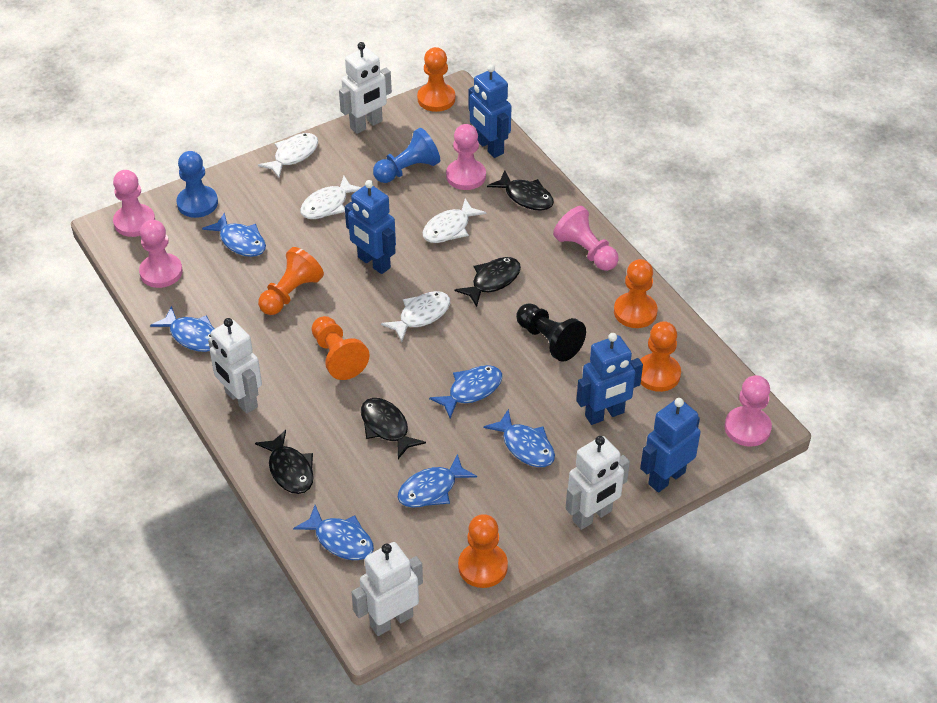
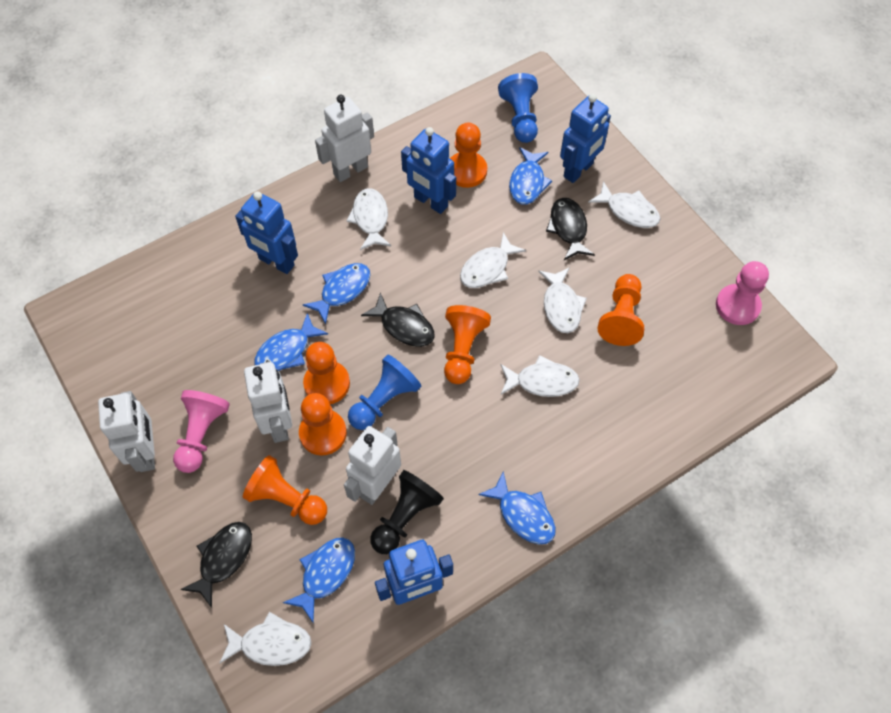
black fish: 4 -> 3
blue fish: 6 -> 5
pink pawn: 5 -> 2
white fish: 4 -> 6

